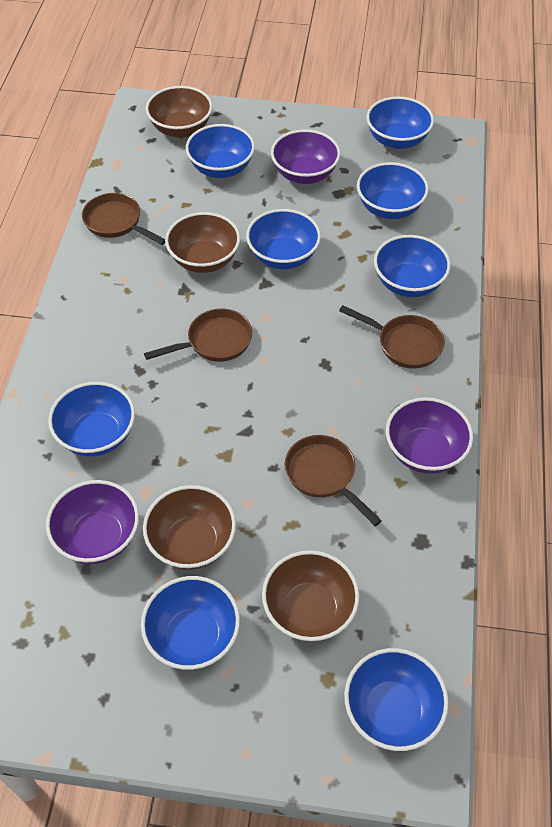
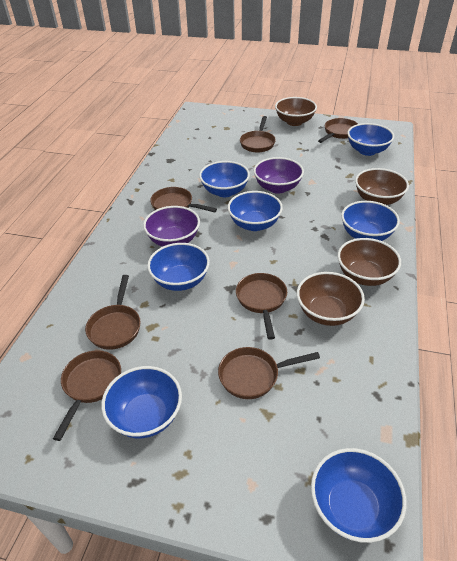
blue bowl: 8 -> 7
brown pan: 4 -> 7
purple bowl: 3 -> 2

